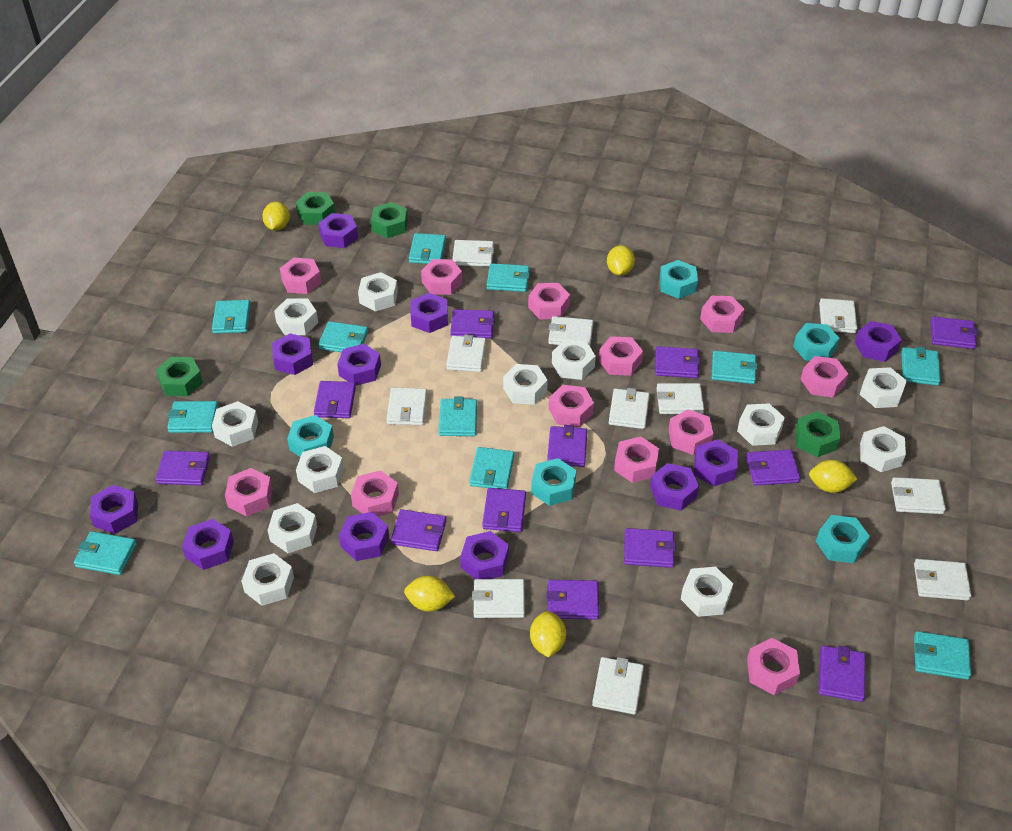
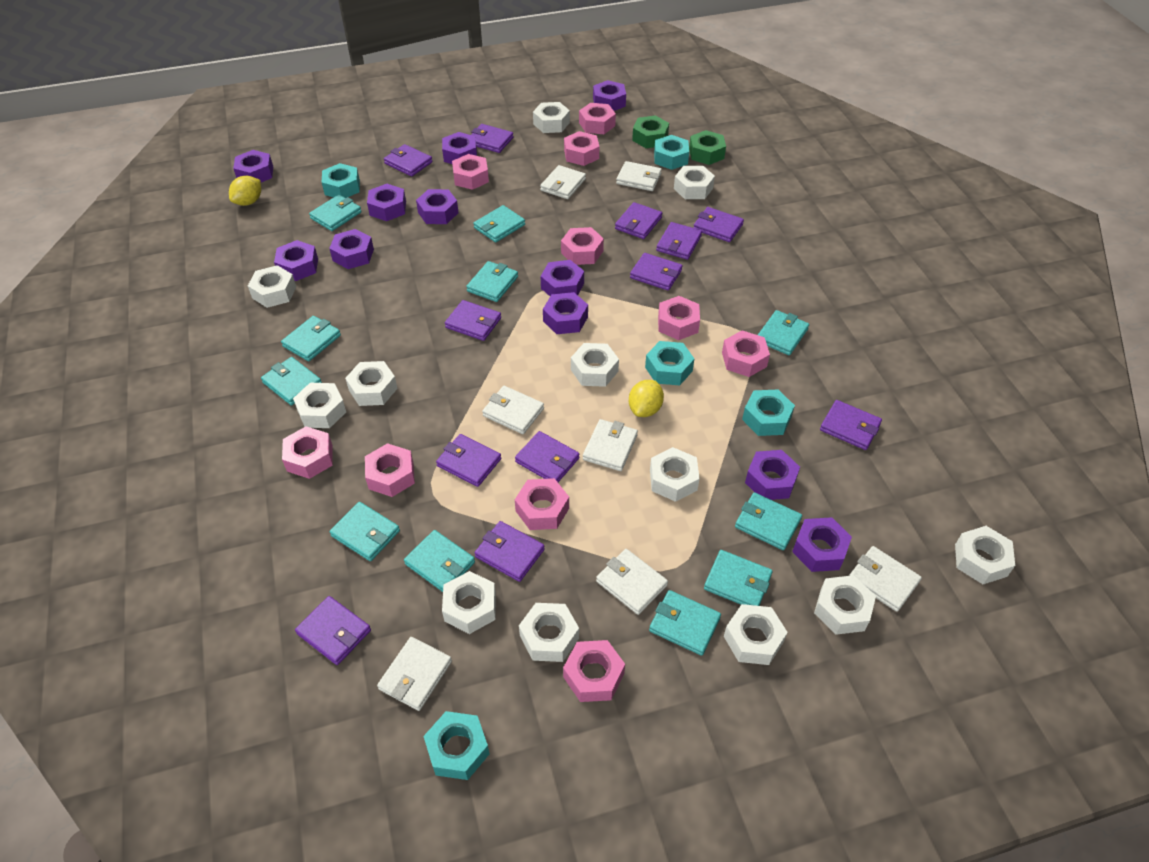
green nut: 4 -> 2
pink nut: 12 -> 10
white wallet: 11 -> 7
yellow lemon: 5 -> 2

